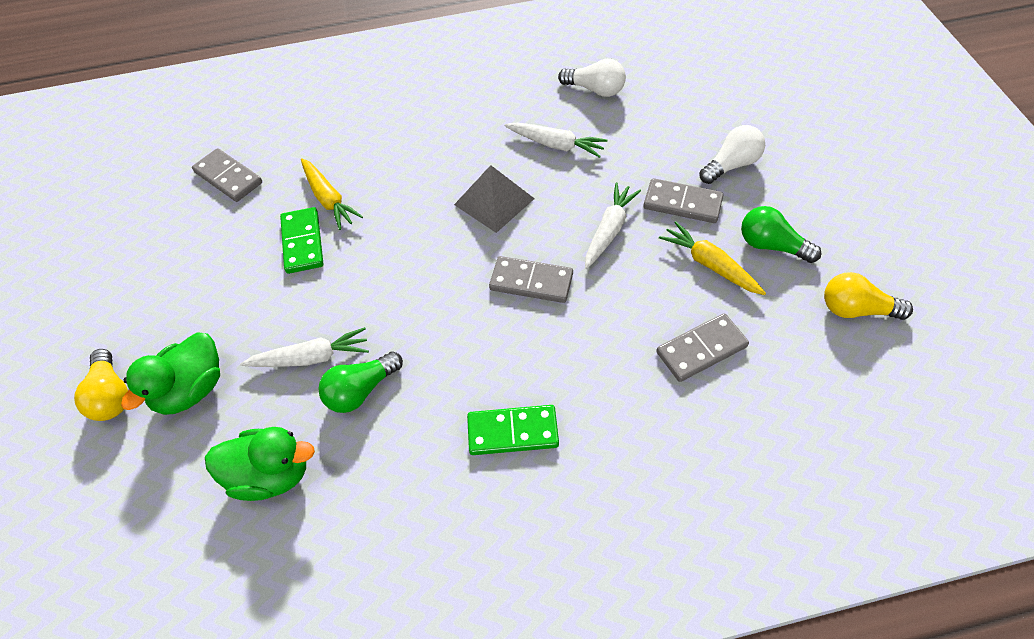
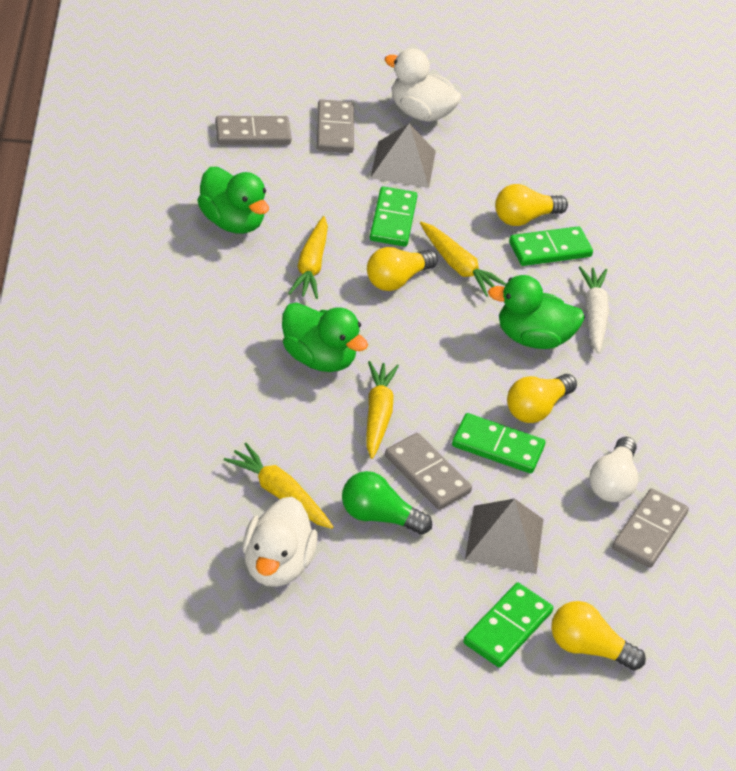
green domino: 2 -> 4
green duck: 2 -> 3
green light bulb: 2 -> 1
grey pyramid: 1 -> 2
white carrot: 3 -> 1
white duck: 0 -> 2
white light bulb: 2 -> 1
yellow carrot: 2 -> 4
yellow light bulb: 2 -> 4

